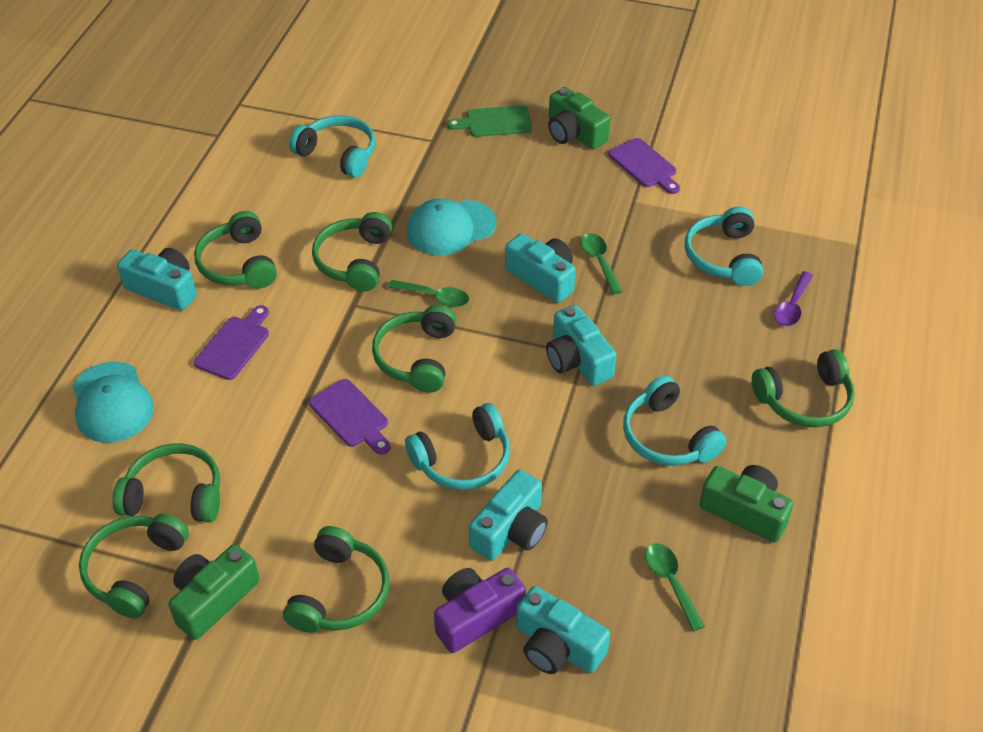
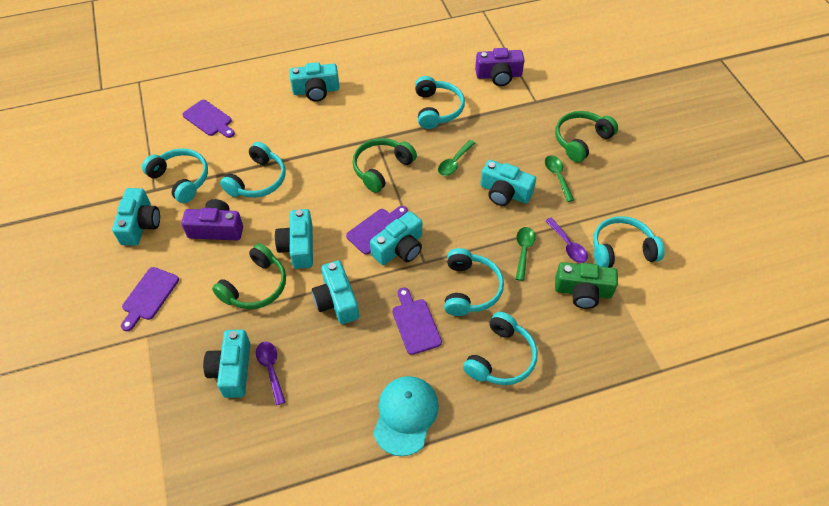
green camera: 3 -> 1
green cutting board: 1 -> 0
green headphones: 7 -> 3
purple camera: 1 -> 2
purple cutting board: 3 -> 4
purple spoon: 1 -> 2
turquoise camera: 5 -> 7
turquoise cap: 2 -> 1
turquoise headphones: 4 -> 6

